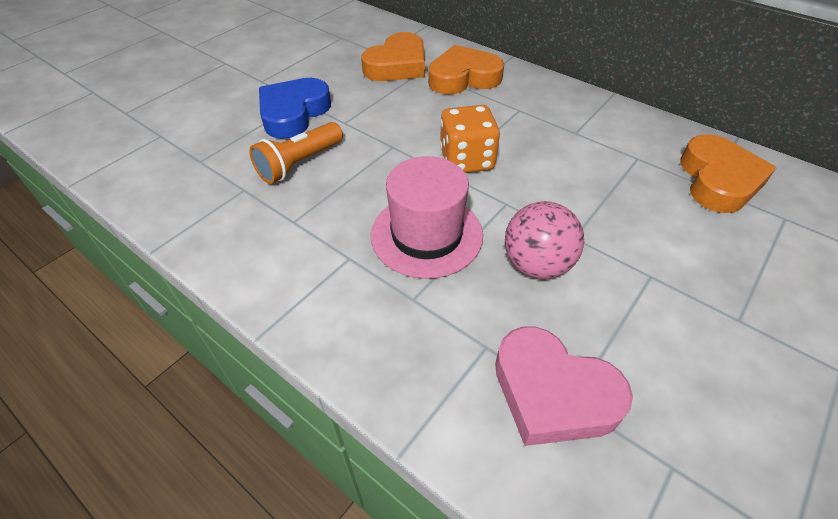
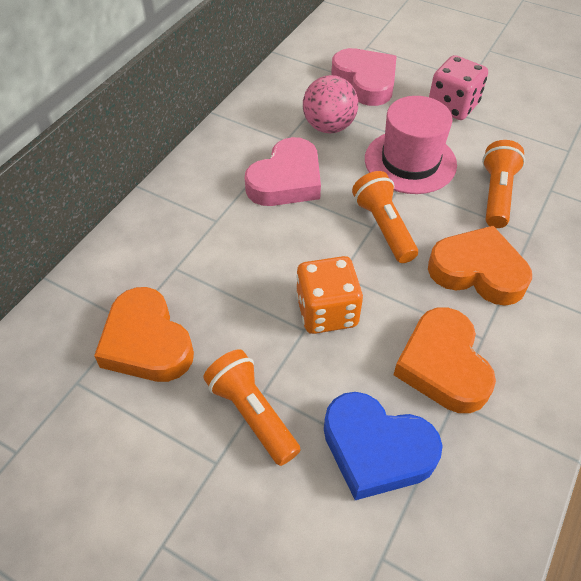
orange flashlight: 1 -> 3
pink dice: 0 -> 1
pink heart: 1 -> 2

